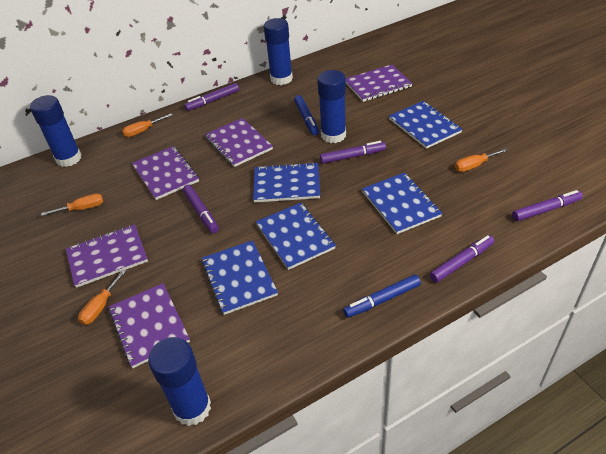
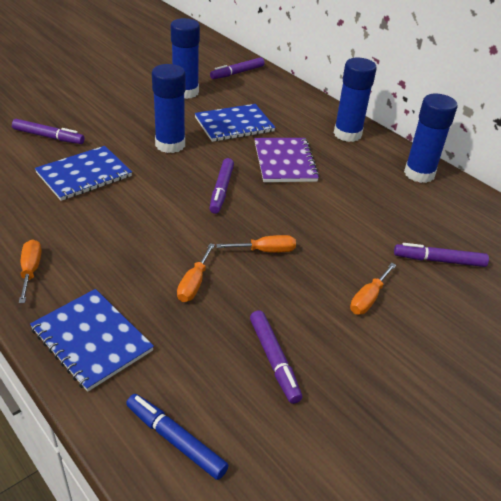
blue marker: 2 -> 1
blue notebook: 5 -> 3
purple notebook: 5 -> 1

